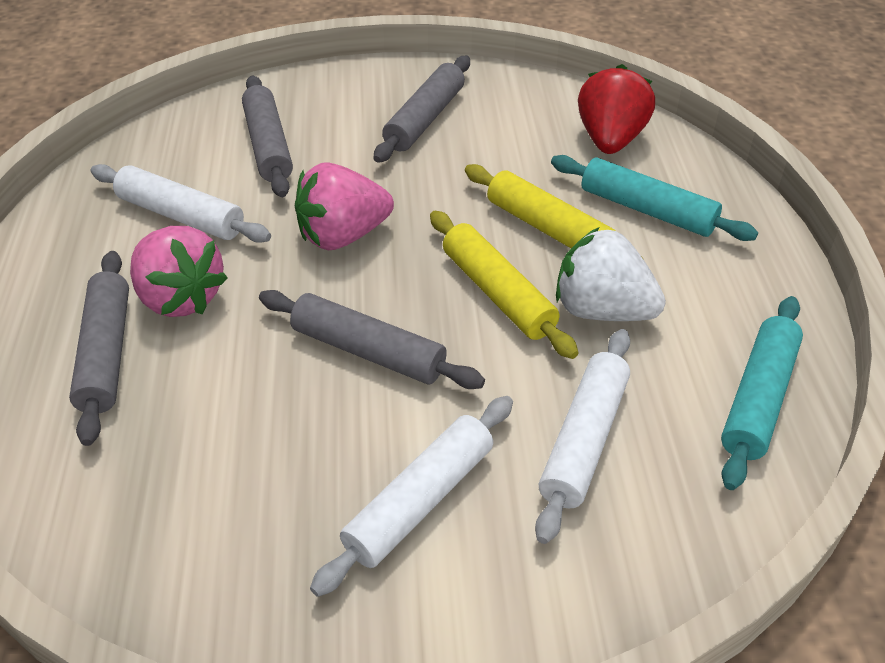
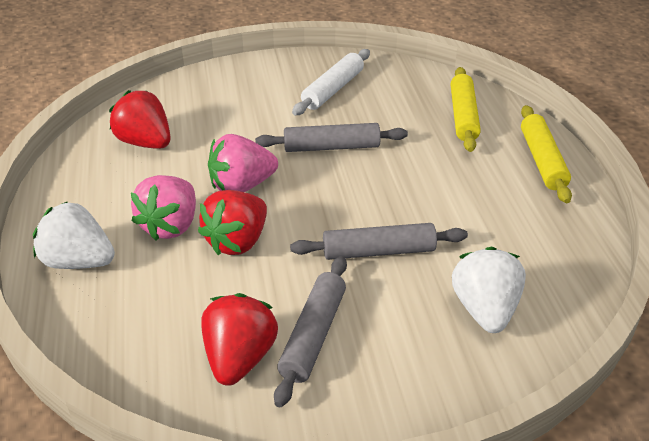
grey rolling pin: 4 -> 3
red strawberry: 1 -> 3
turquoise rolling pin: 2 -> 0
white rolling pin: 3 -> 1
white strawberry: 1 -> 2

